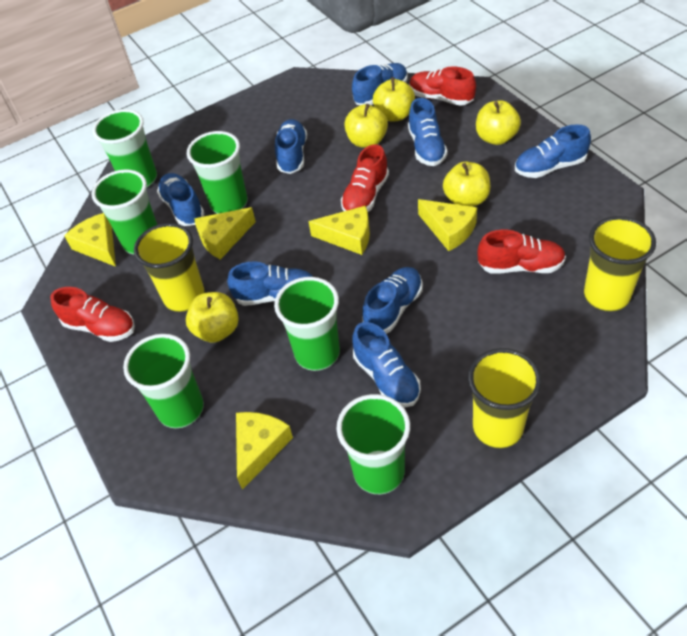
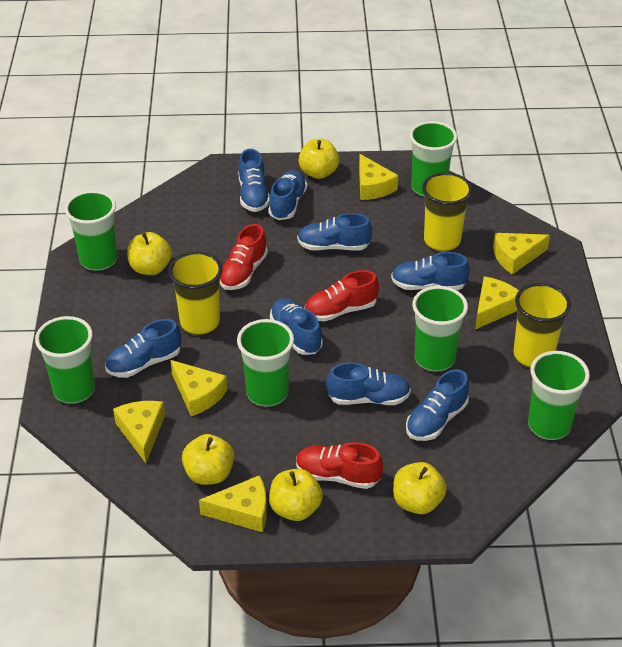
red shoe: 4 -> 3
yellow cheese: 5 -> 6

